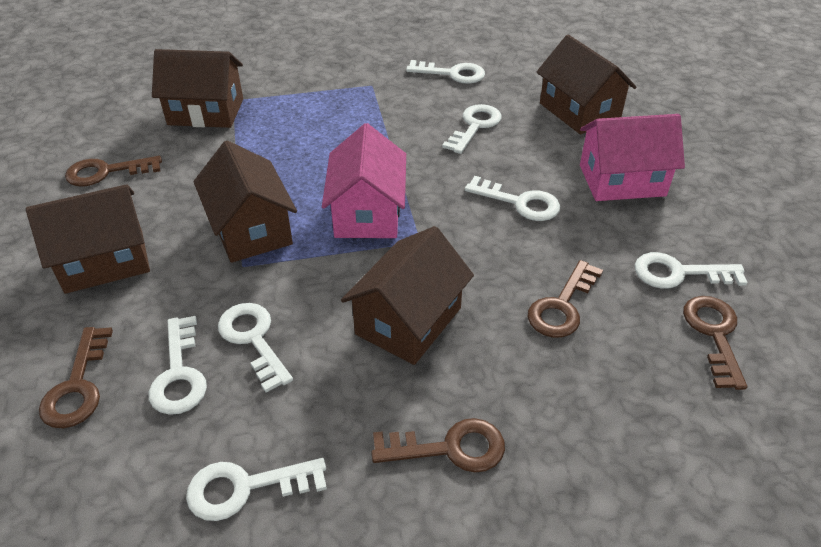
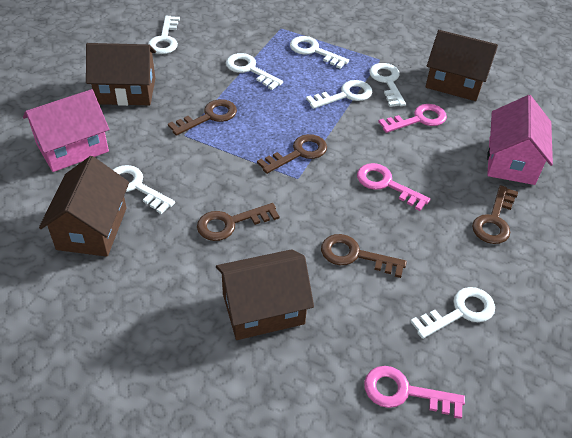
brown house: 5 -> 4
pink key: 0 -> 3

